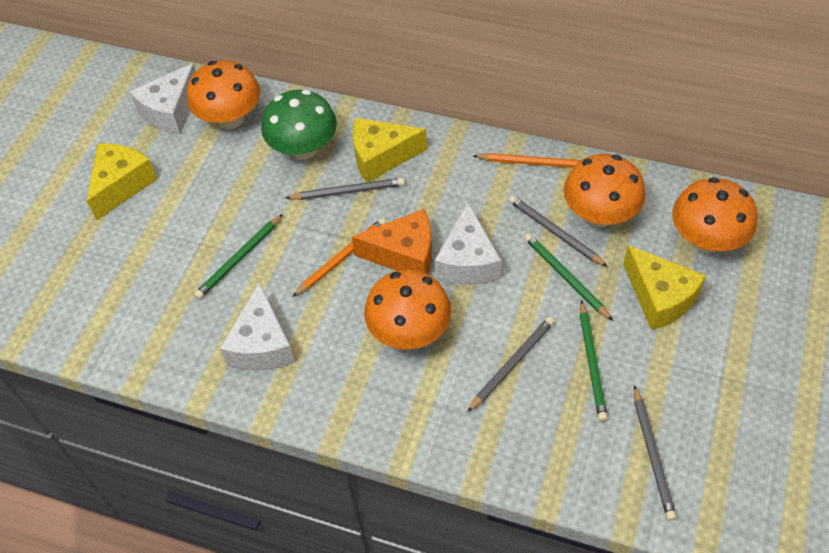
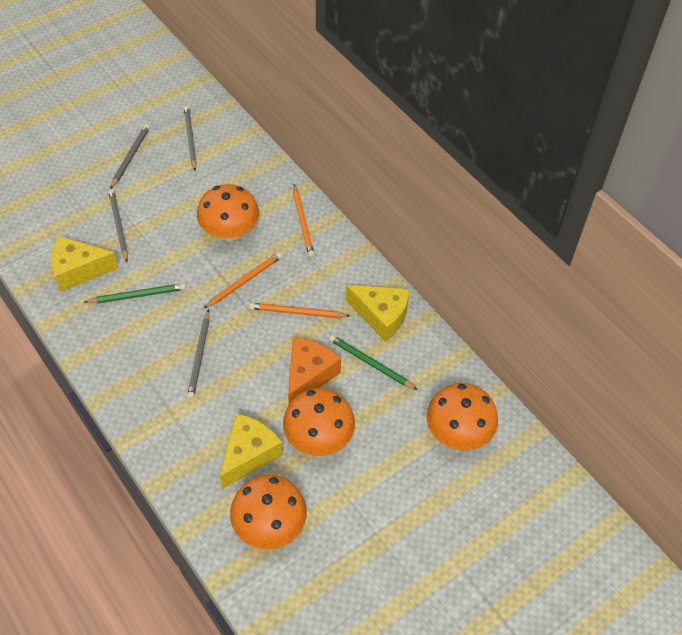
green mushroom: 1 -> 0
green pencil: 3 -> 2
orange pencil: 2 -> 3
white cheese: 3 -> 0

